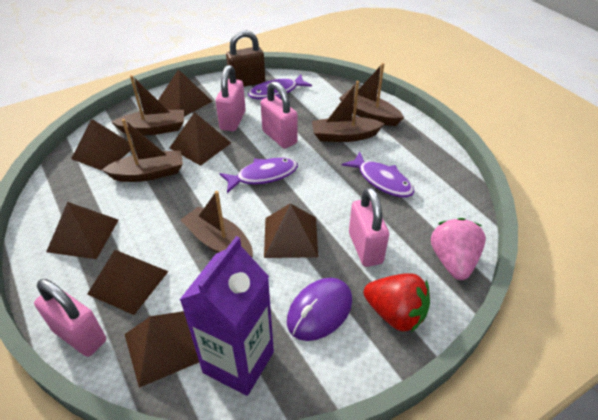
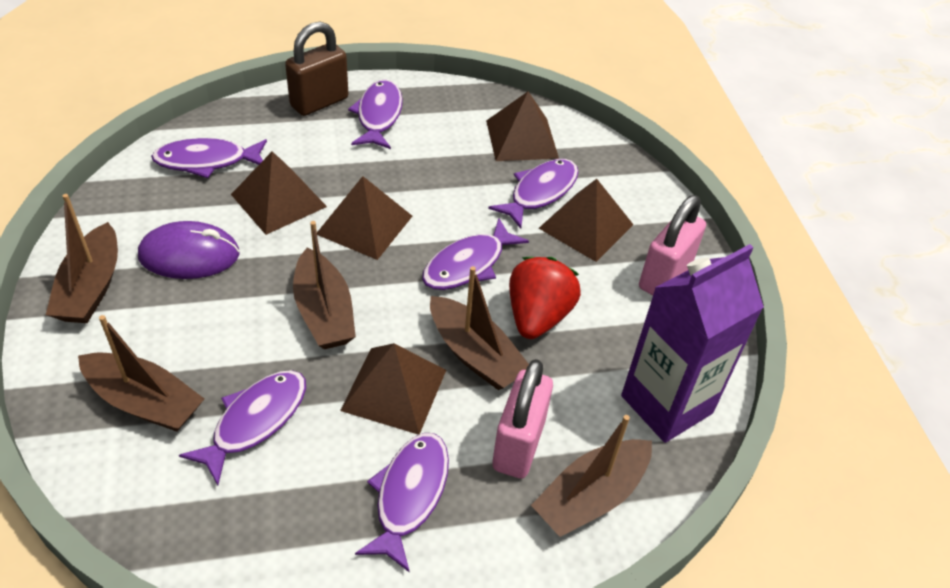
brown pyramid: 7 -> 5
pink padlock: 4 -> 2
pink strawberry: 1 -> 0
purple fish: 3 -> 6

